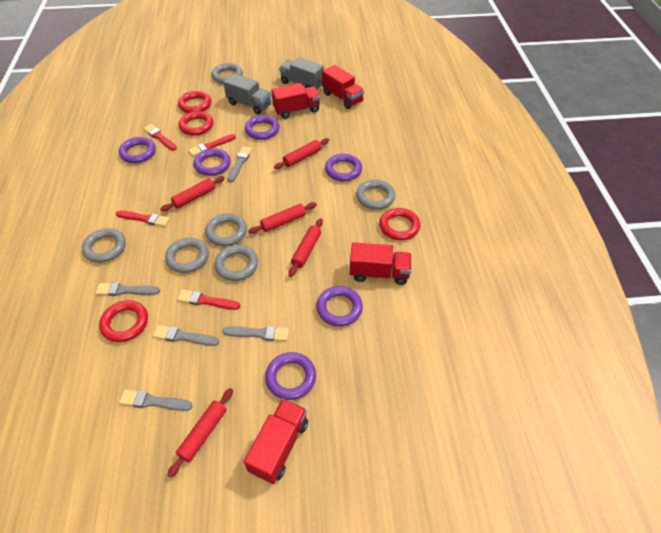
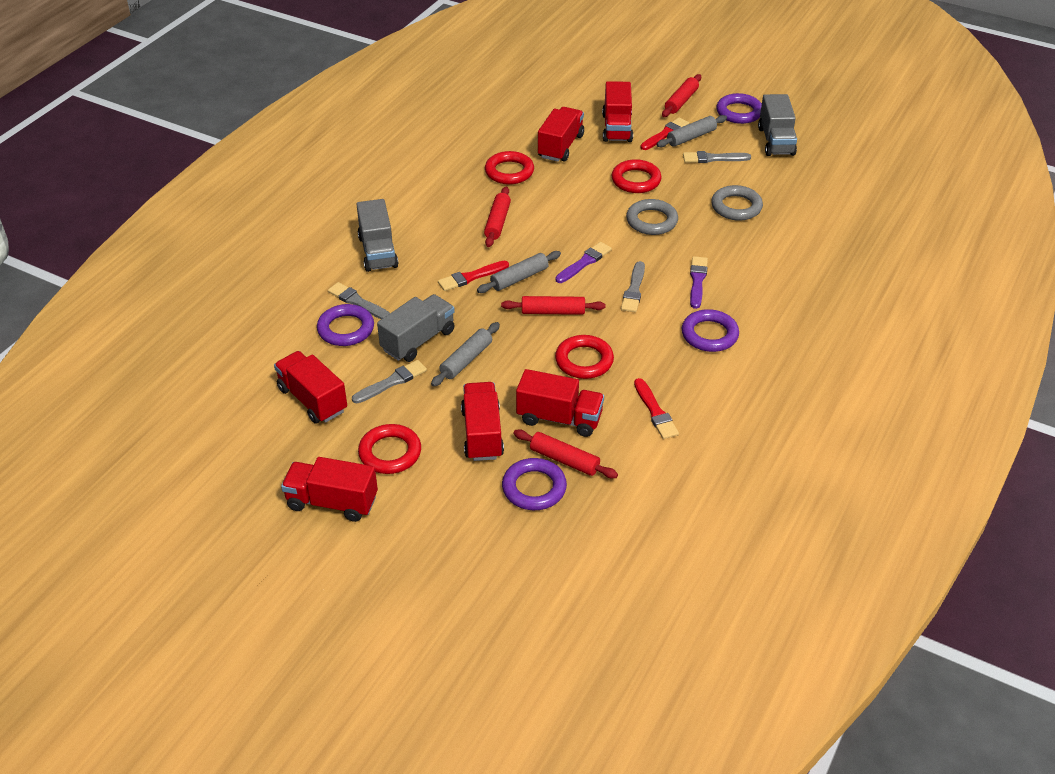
grey brush: 5 -> 4
grey ring: 6 -> 2
grey rolling pin: 0 -> 3
grey truck: 2 -> 3
purple brush: 0 -> 2
purple ring: 6 -> 4
red brush: 4 -> 3
red rolling pin: 5 -> 4
red truck: 4 -> 6

